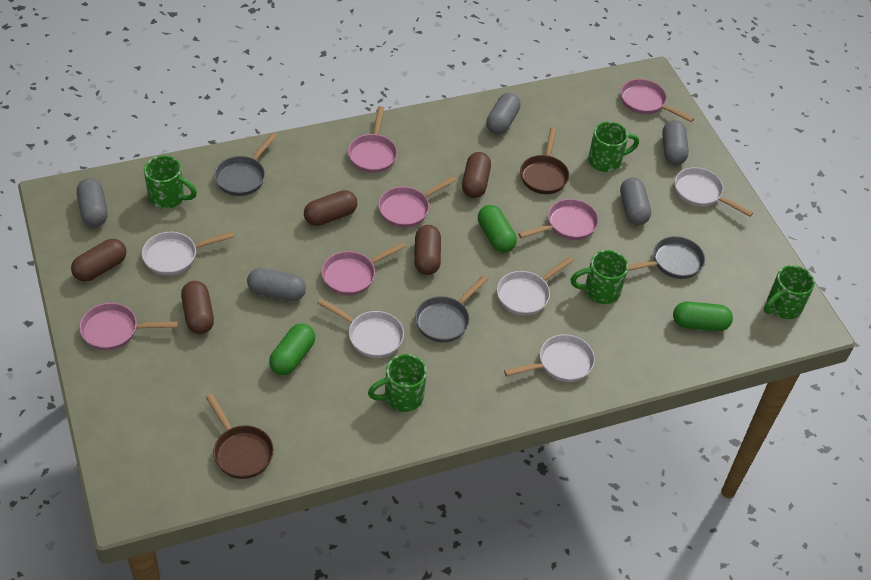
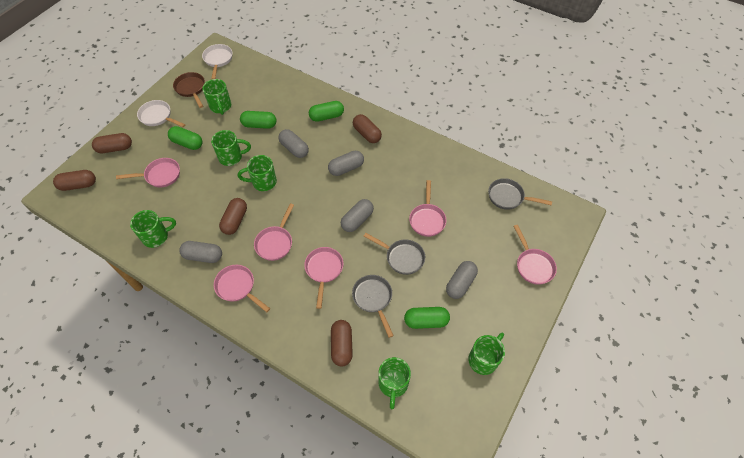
brown pan: 2 -> 1
green capsule: 3 -> 4
green mug: 5 -> 6
white pan: 5 -> 2

